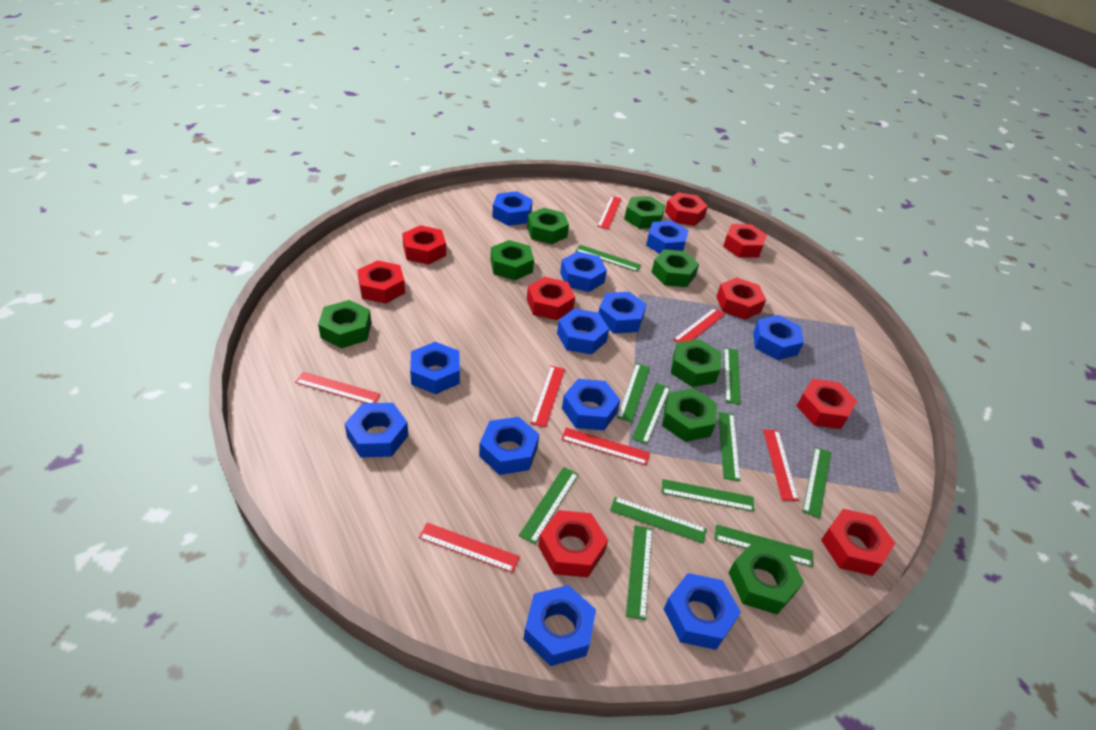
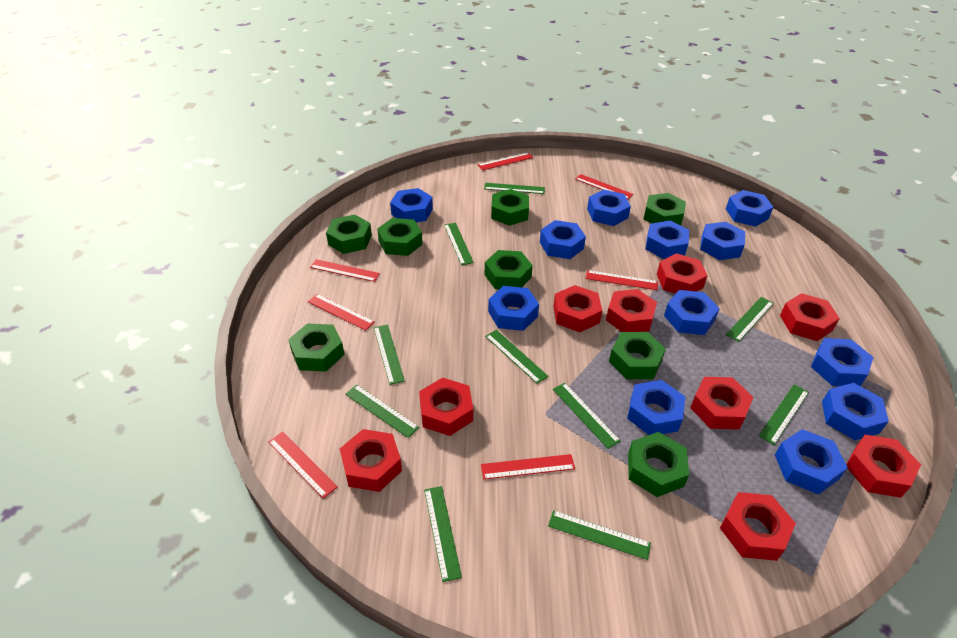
green ruler: 11 -> 10

